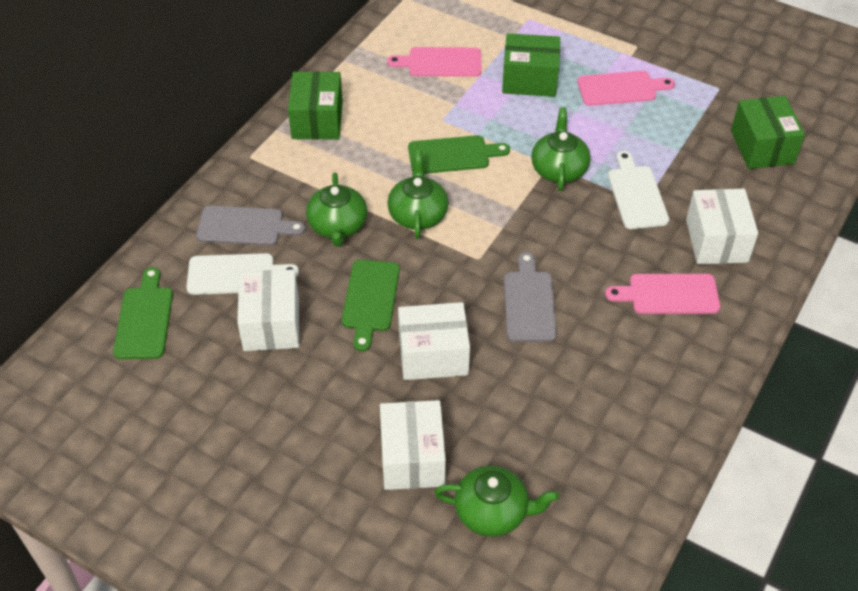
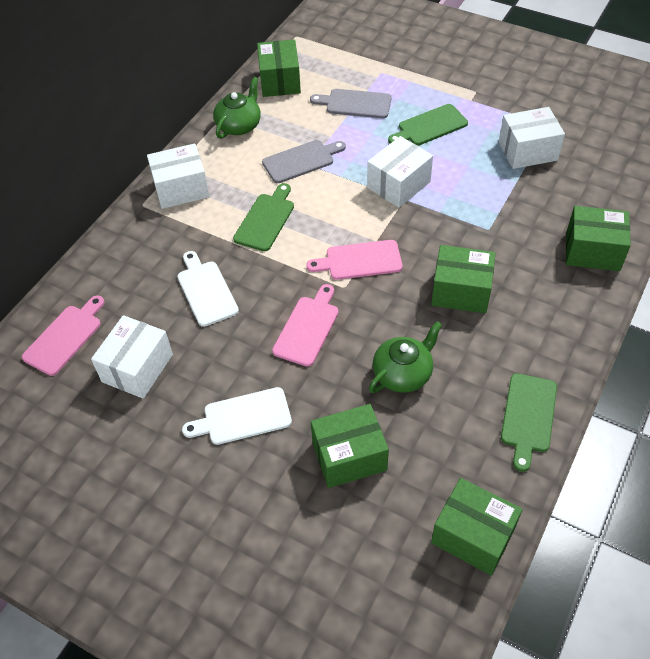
green box: 3 -> 5
green teapot: 4 -> 2

